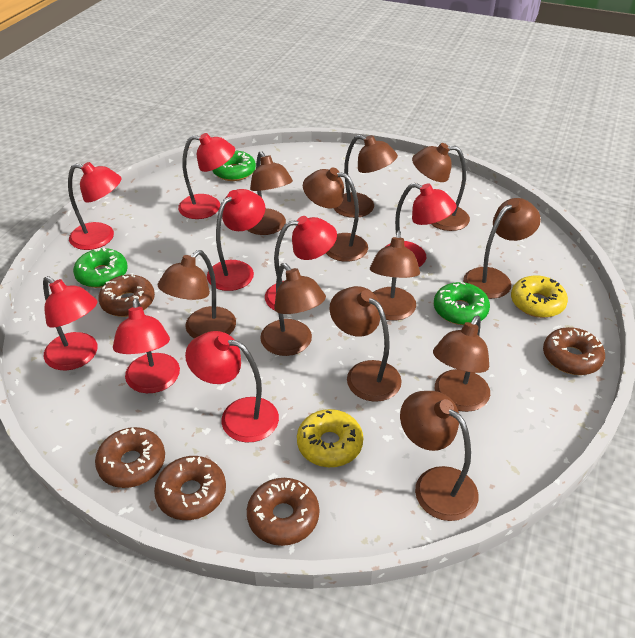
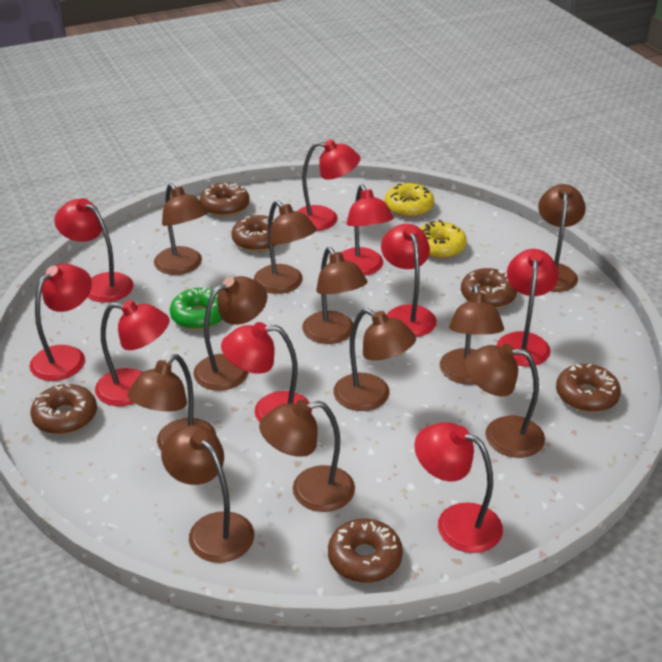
brown donut: 5 -> 6
green donut: 3 -> 1
red lamp: 8 -> 9

